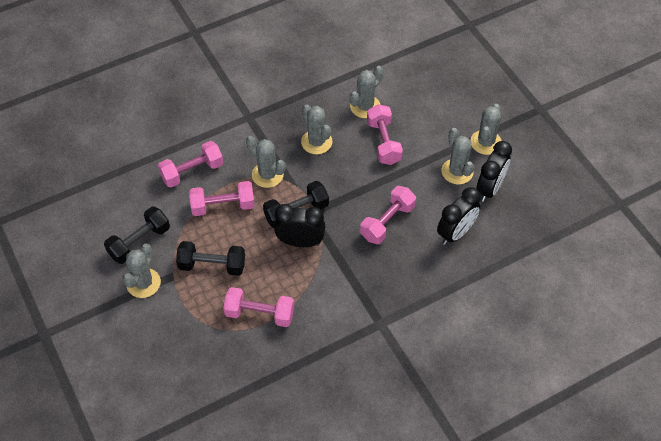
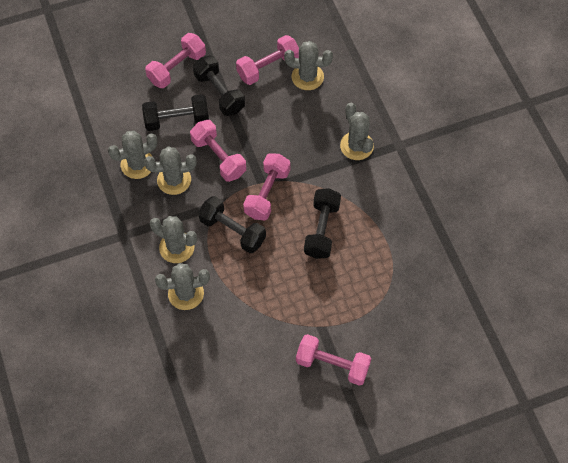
black clock: 3 -> 0
black dumbbell: 3 -> 4

